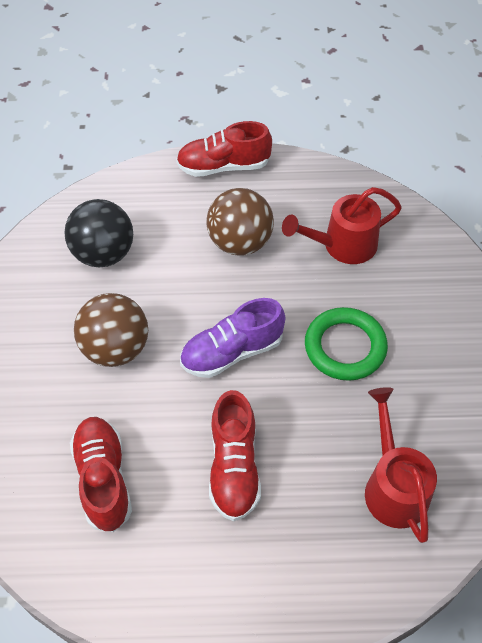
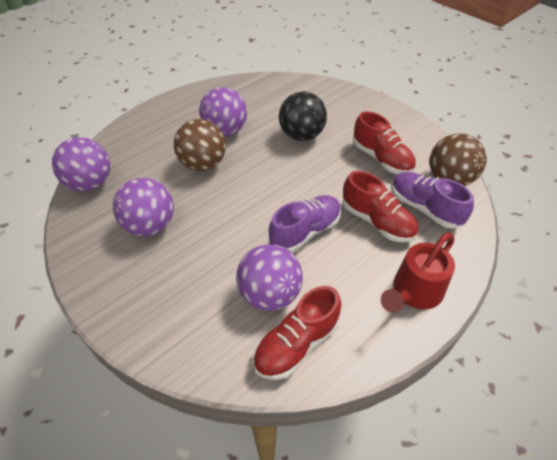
green ring: 1 -> 0
purple ball: 0 -> 4
purple shoe: 1 -> 2
red watering can: 2 -> 1

